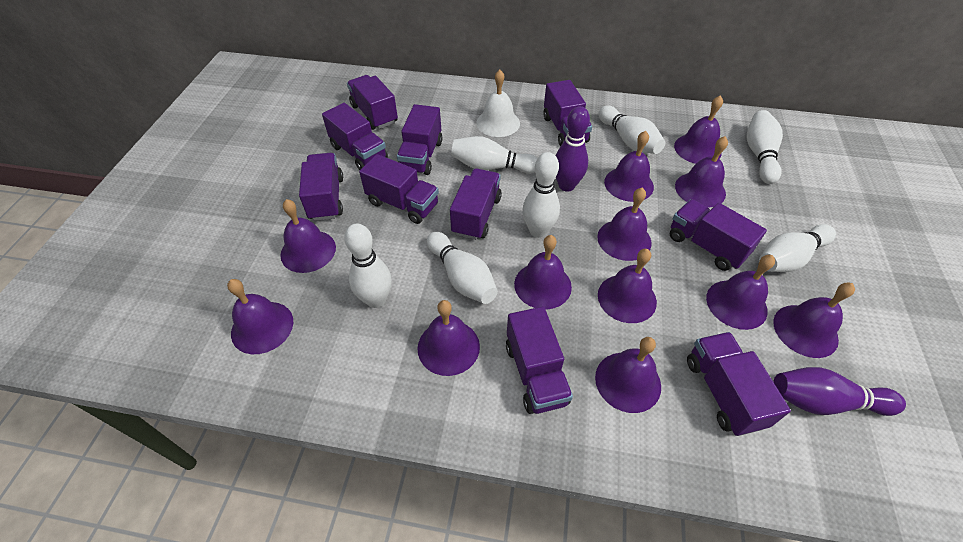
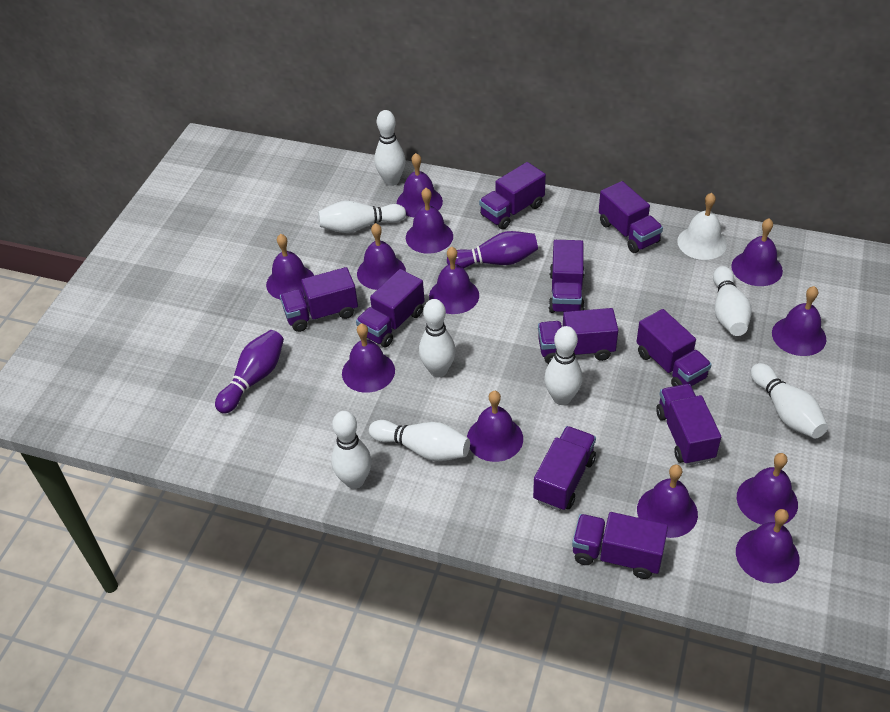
white bowling pin: 7 -> 8

